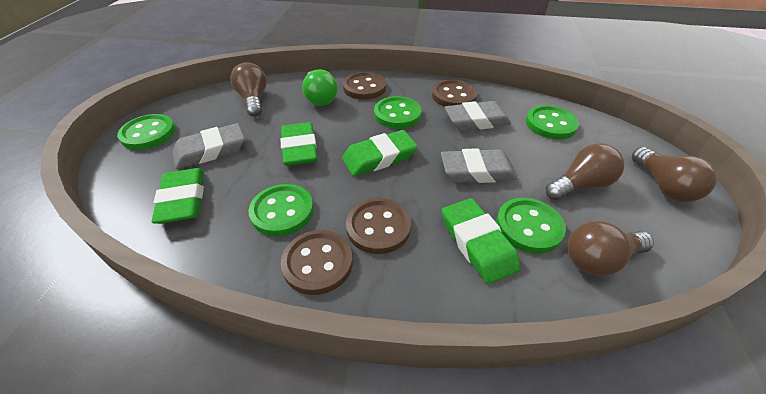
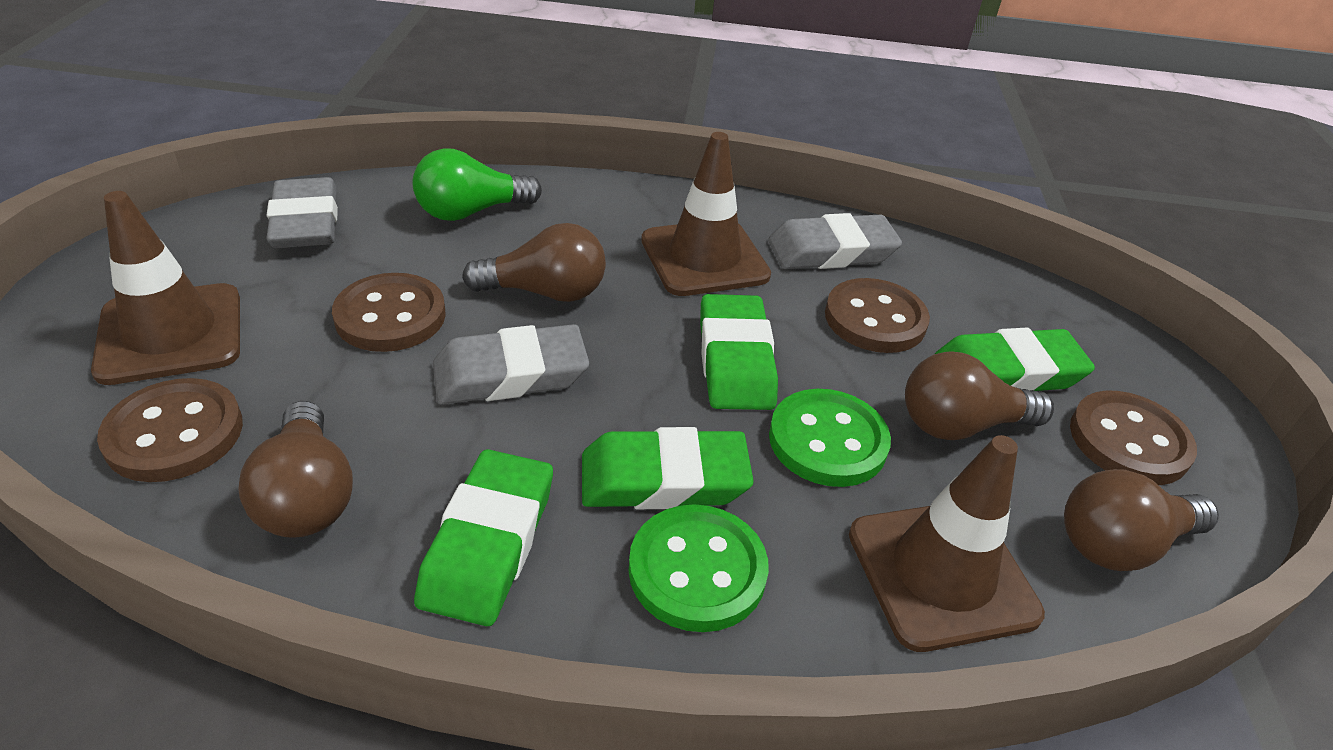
brown traffic cone: 0 -> 3
green button: 5 -> 2

